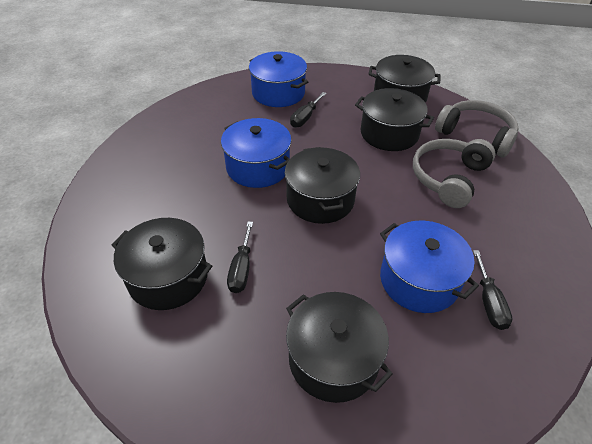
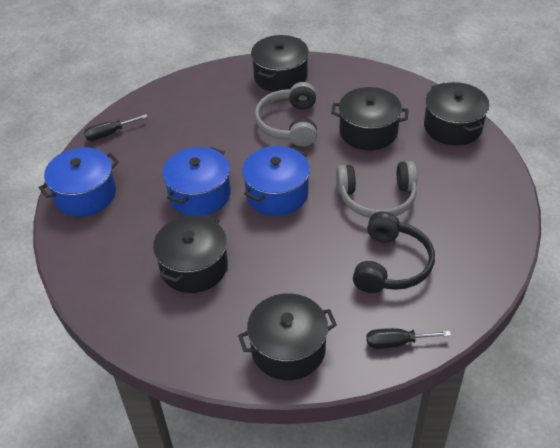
black headphones: 0 -> 1
black screwdriver: 3 -> 2

